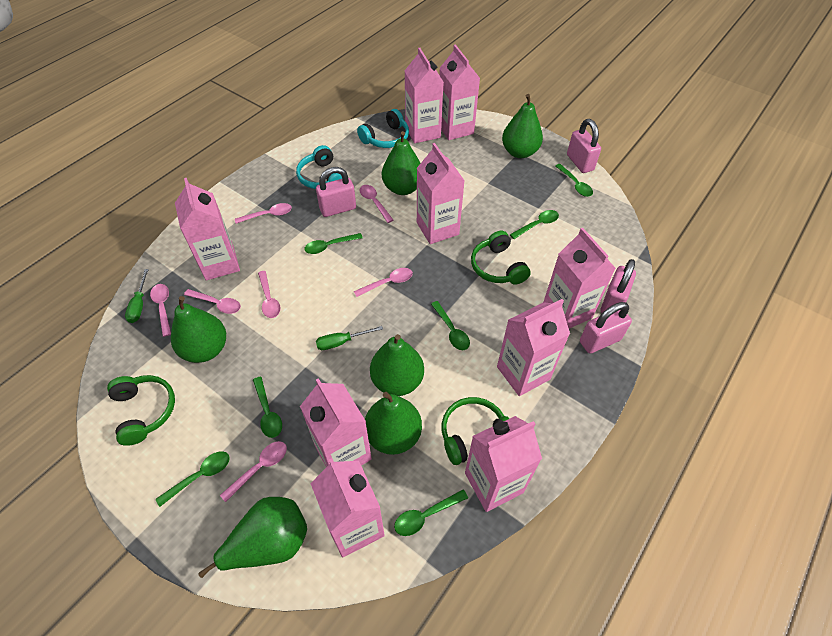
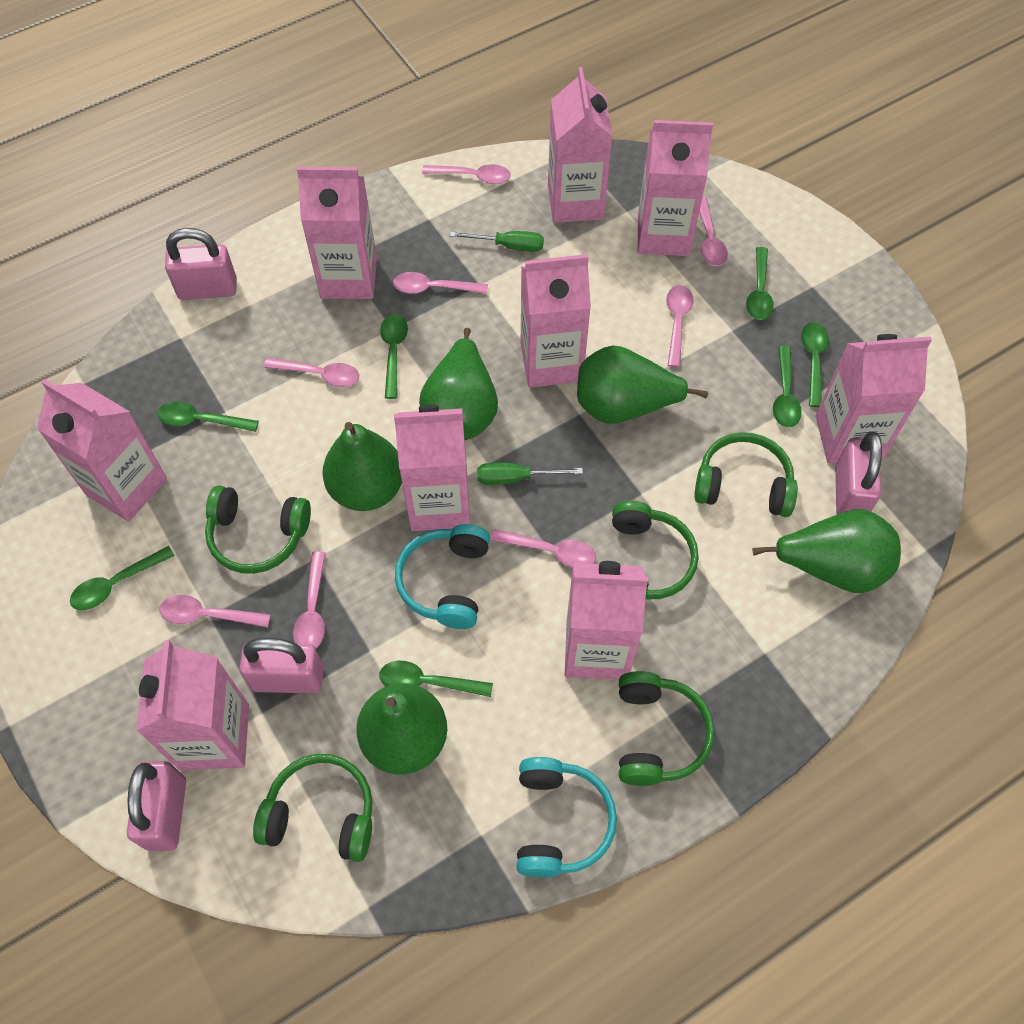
green headphones: 3 -> 5
green pear: 6 -> 5
pink spoon: 7 -> 8

